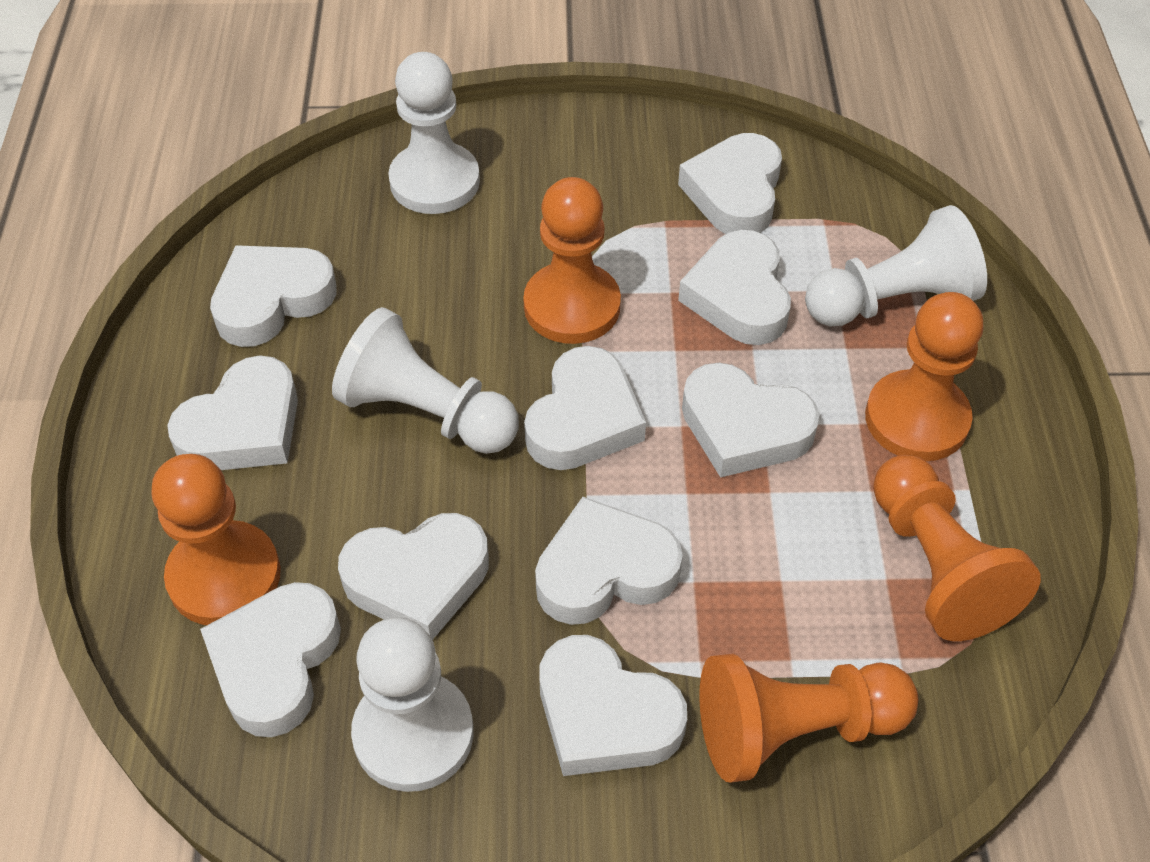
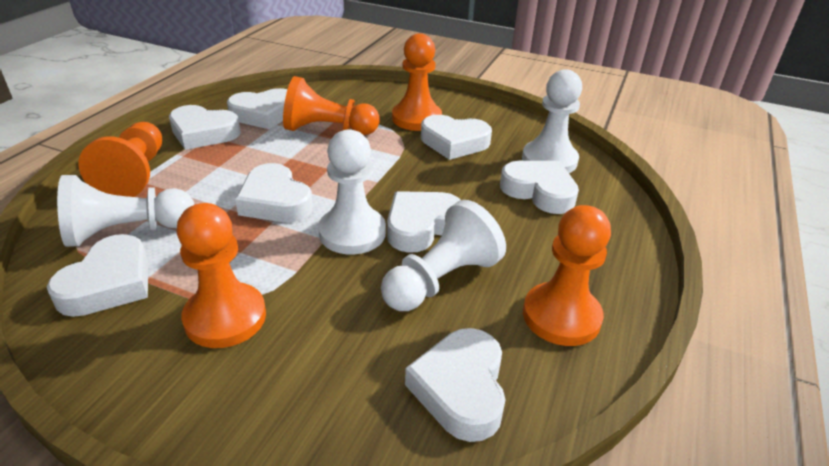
white heart: 10 -> 8

